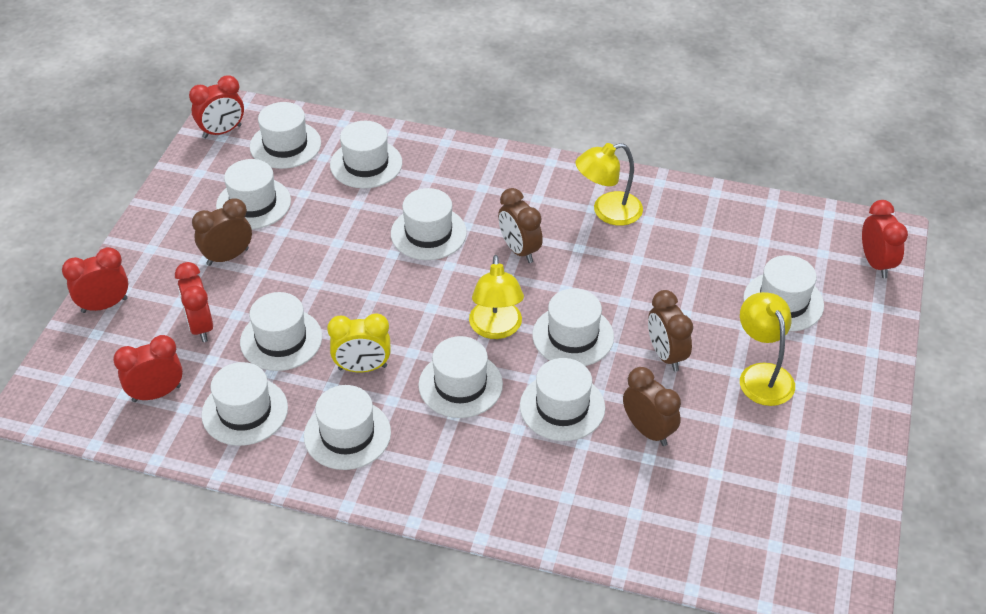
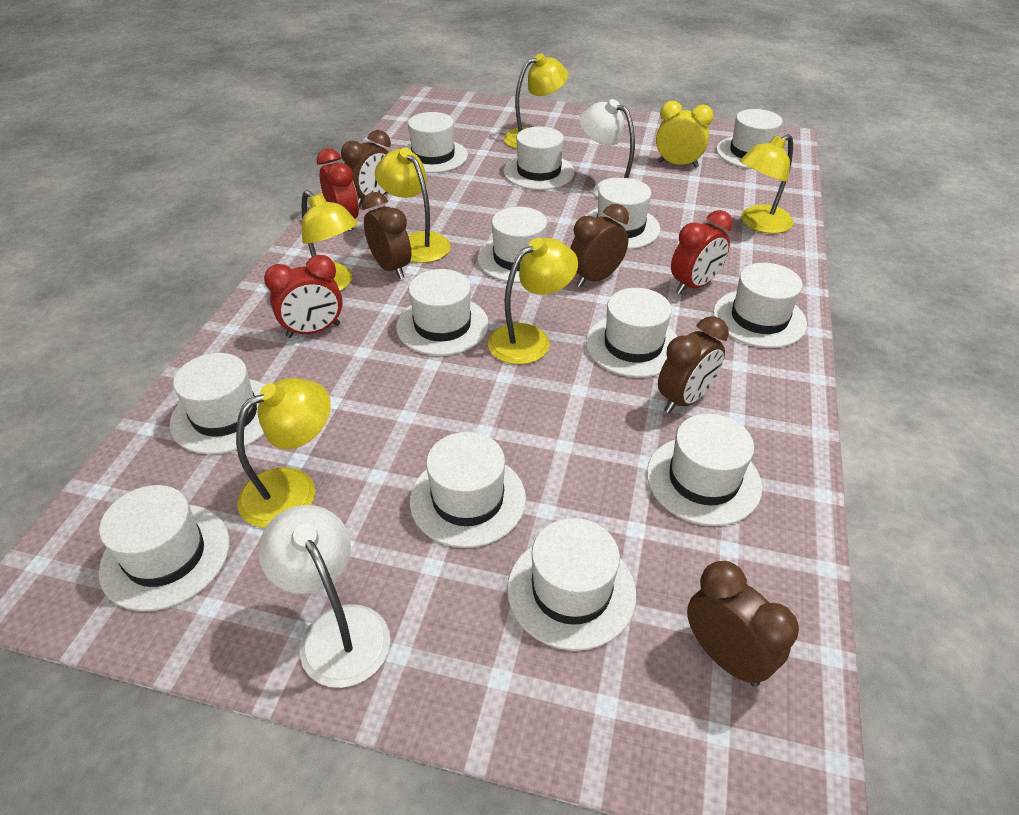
brown clock: 4 -> 5
red clock: 5 -> 3
white hat: 11 -> 13
white lamp: 0 -> 2
yellow lamp: 3 -> 6

